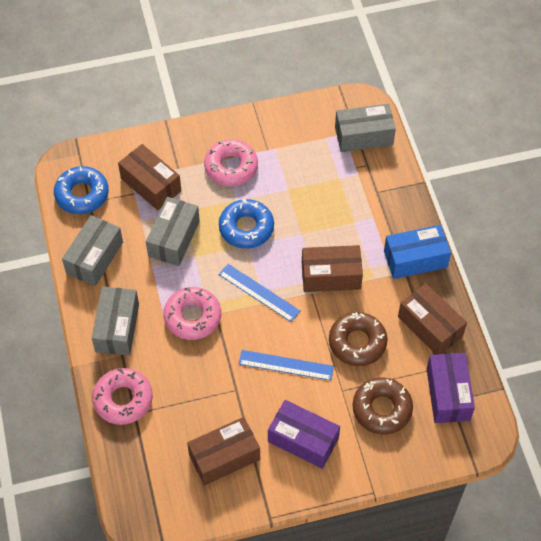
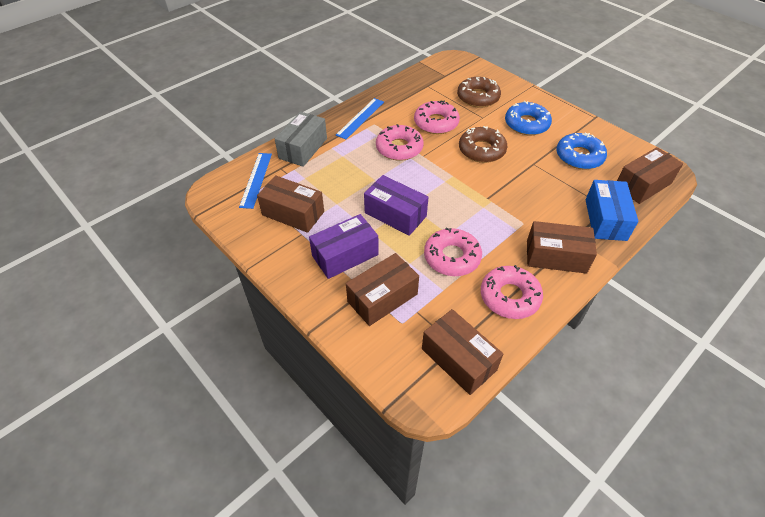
brown box: 4 -> 5
grey box: 4 -> 1
pink donut: 3 -> 4

